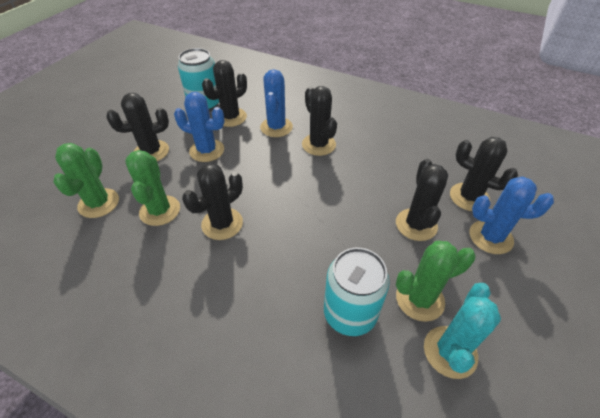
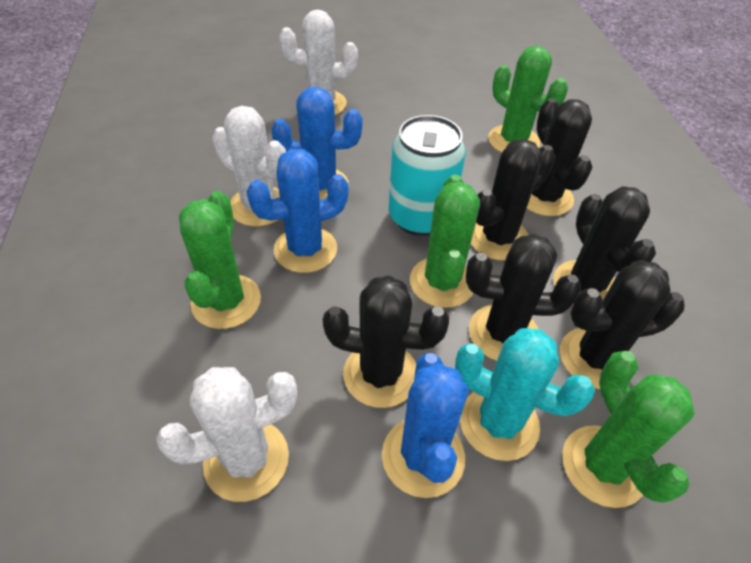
green cactus: 3 -> 4
turquoise can: 2 -> 1
white cactus: 0 -> 3

